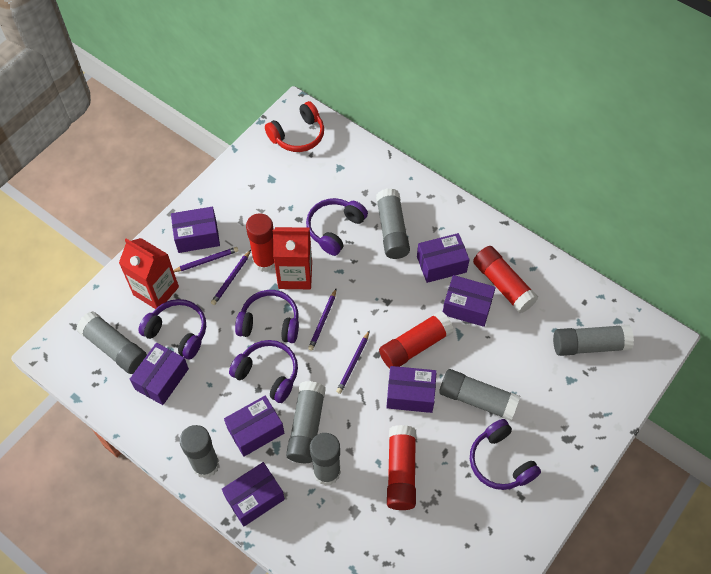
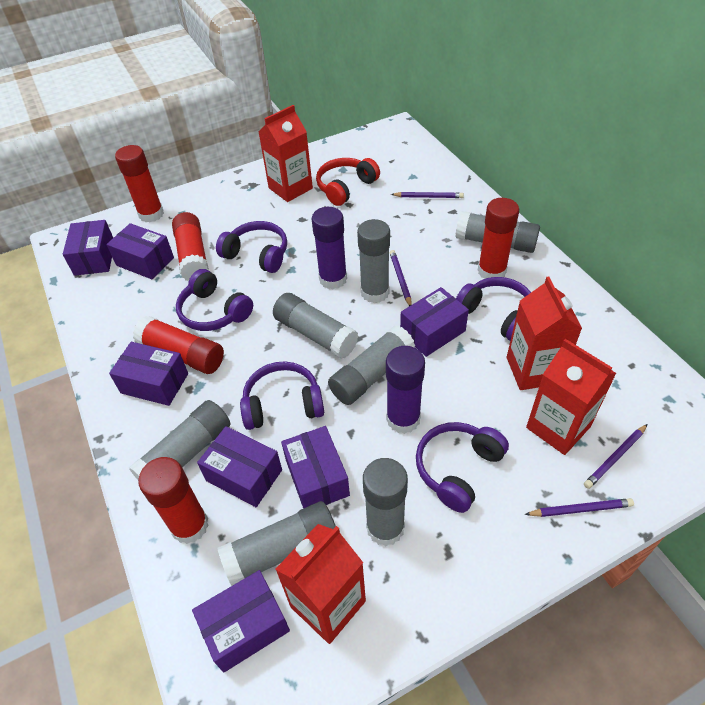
purple glue stick: 0 -> 2
red carton: 2 -> 4
red glue stick: 4 -> 5

